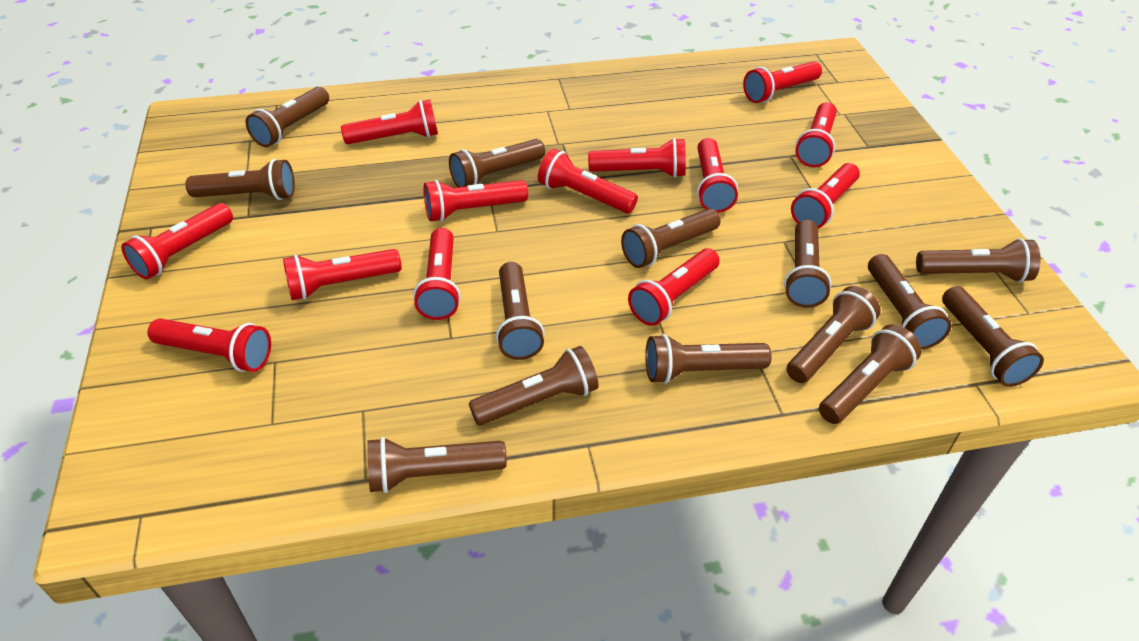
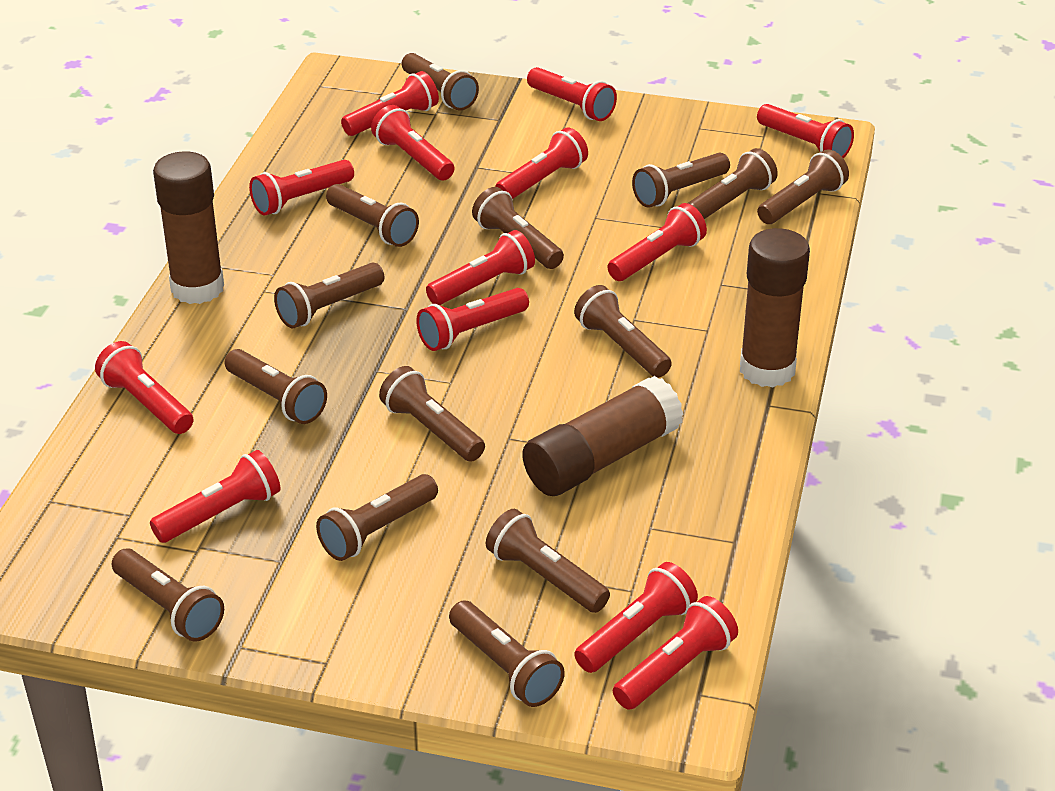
brown glue stick: 0 -> 3

